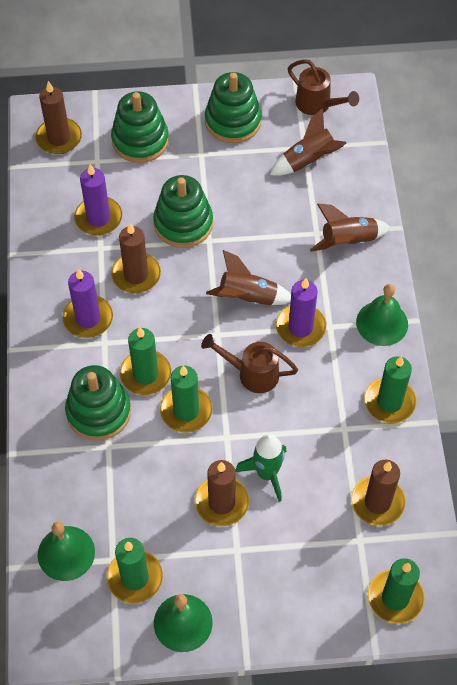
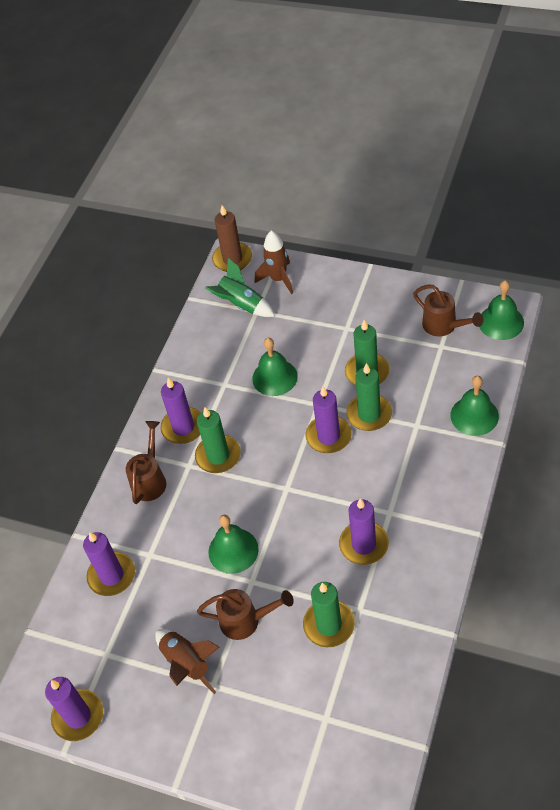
brown candle: 4 -> 1
brown rocket: 3 -> 2
brown watering can: 2 -> 3
green bell: 3 -> 4
green candle: 5 -> 4
green stacking toy: 4 -> 0
purple candle: 3 -> 5

